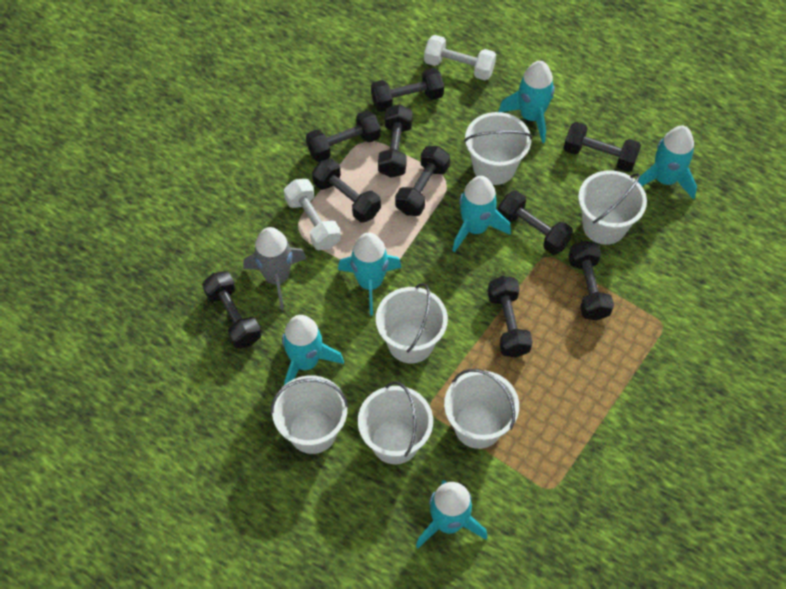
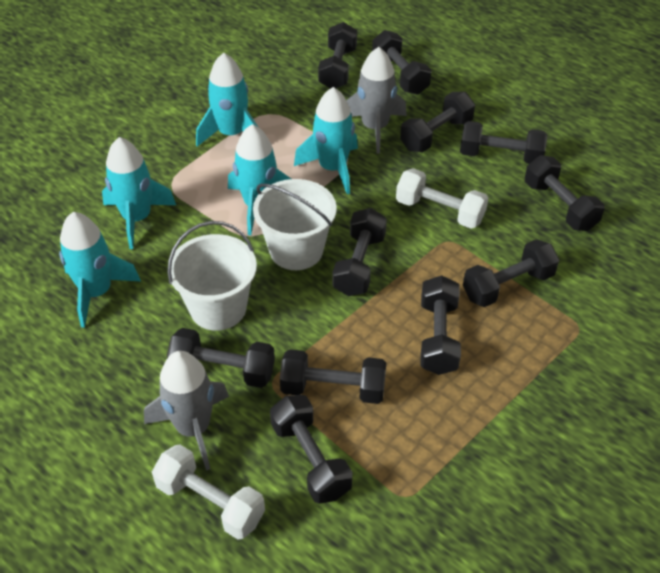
black dumbbell: 10 -> 11
grey rocket: 1 -> 2
turquoise rocket: 6 -> 5
white bucket: 6 -> 2

